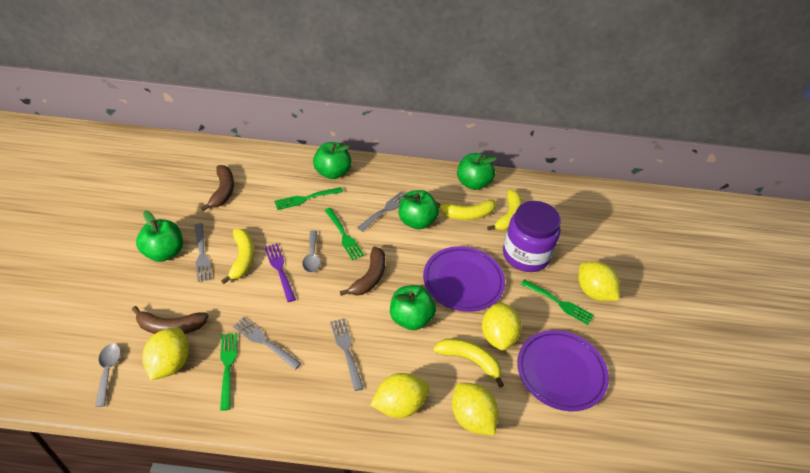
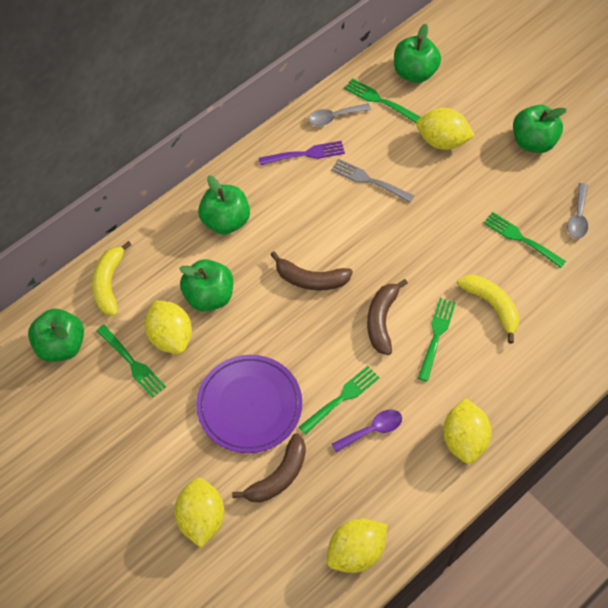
green fork: 4 -> 5
grey fork: 4 -> 1
purple jar: 1 -> 0
purple plate: 2 -> 1
purple spoon: 0 -> 1
yellow banana: 4 -> 2

